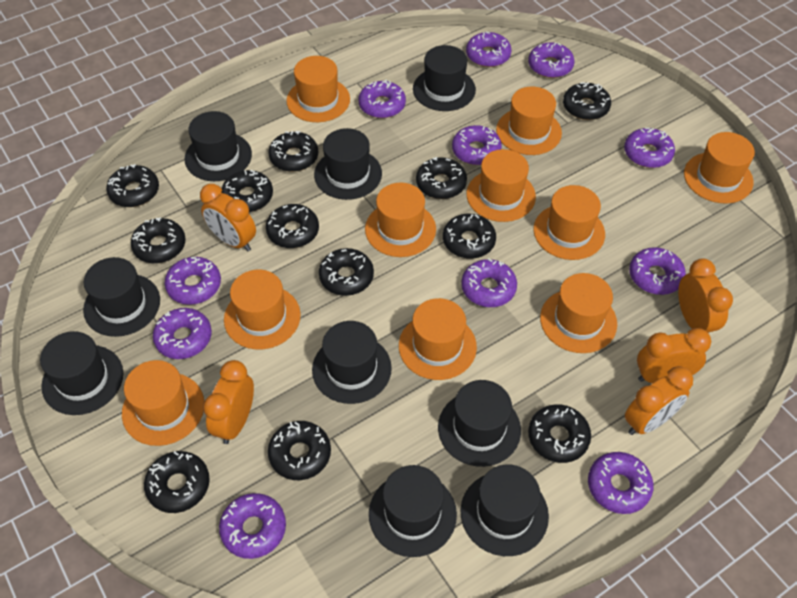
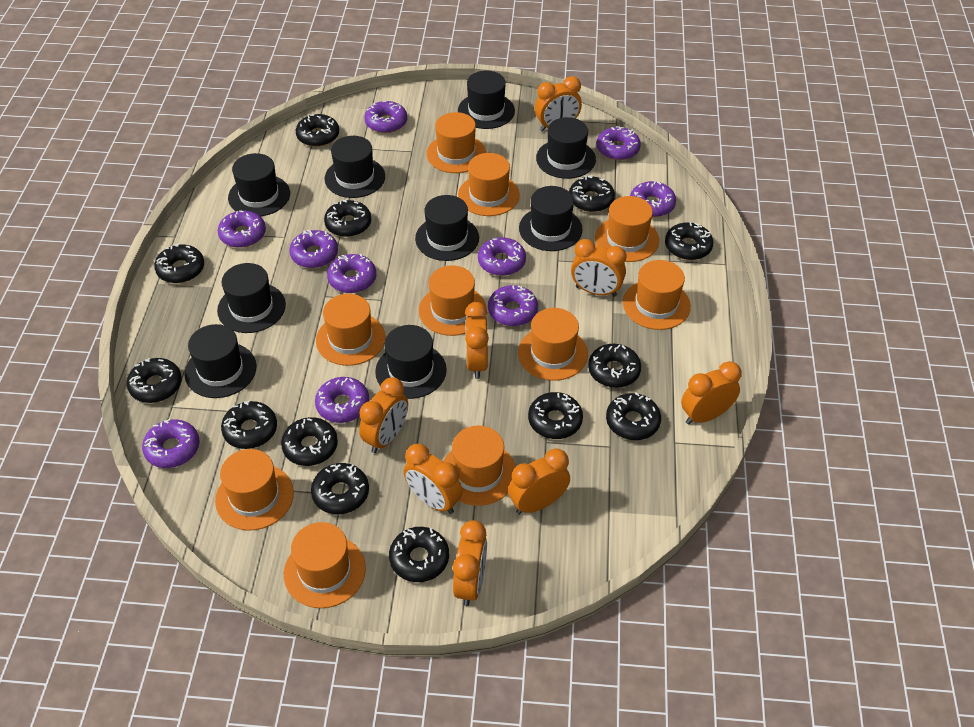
black donut: 12 -> 13
orange clock: 5 -> 8
purple donut: 11 -> 10

